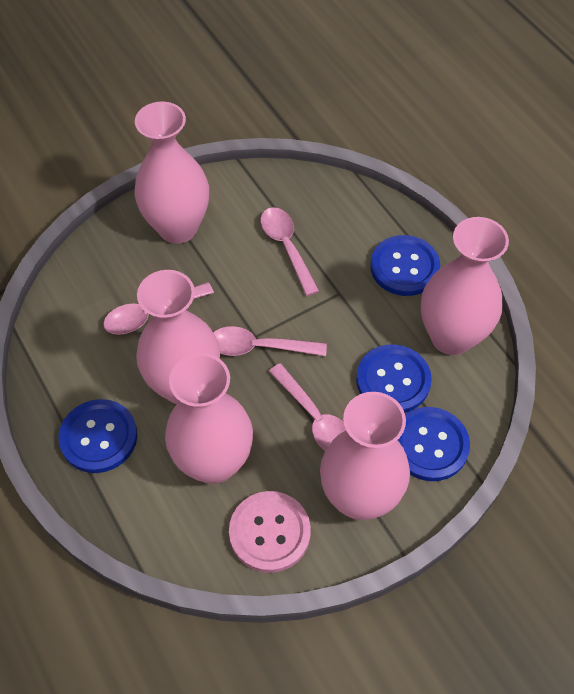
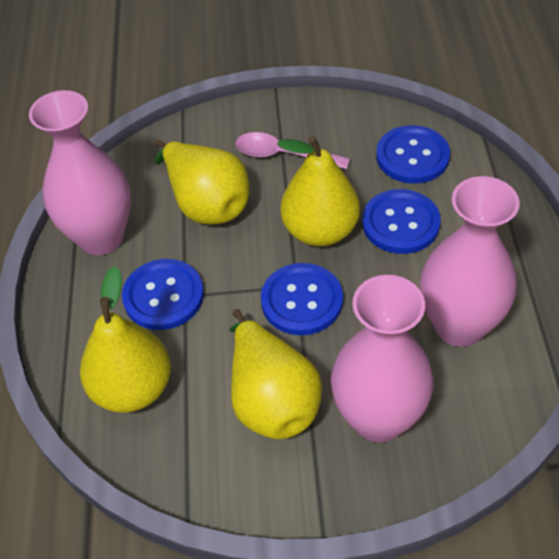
pink button: 1 -> 0
pink spoon: 4 -> 1
pink vase: 5 -> 3
yellow pear: 0 -> 4

